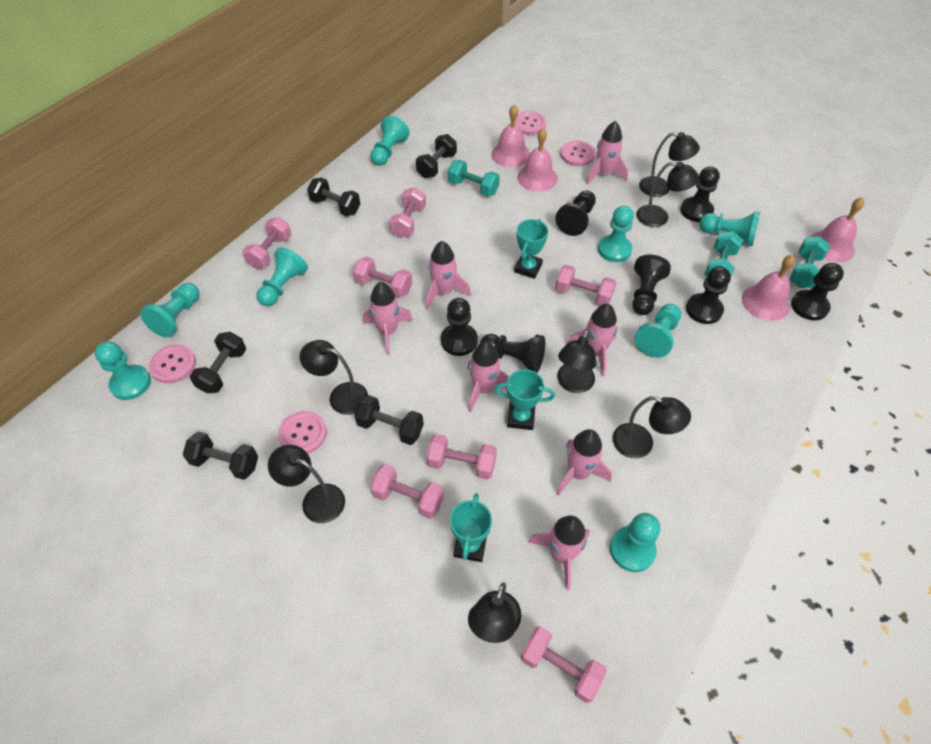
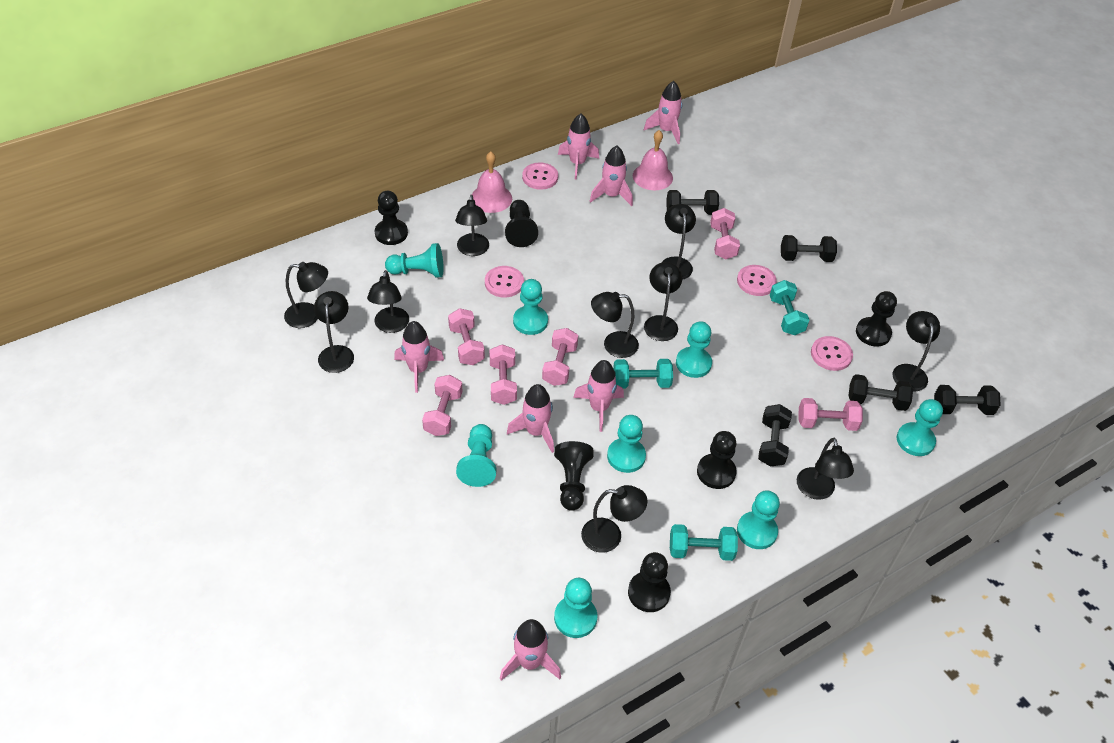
black lamp: 7 -> 10
black pawn: 7 -> 6
pink bell: 4 -> 2
pink dumbbell: 7 -> 6
turquoise trophy: 3 -> 0

